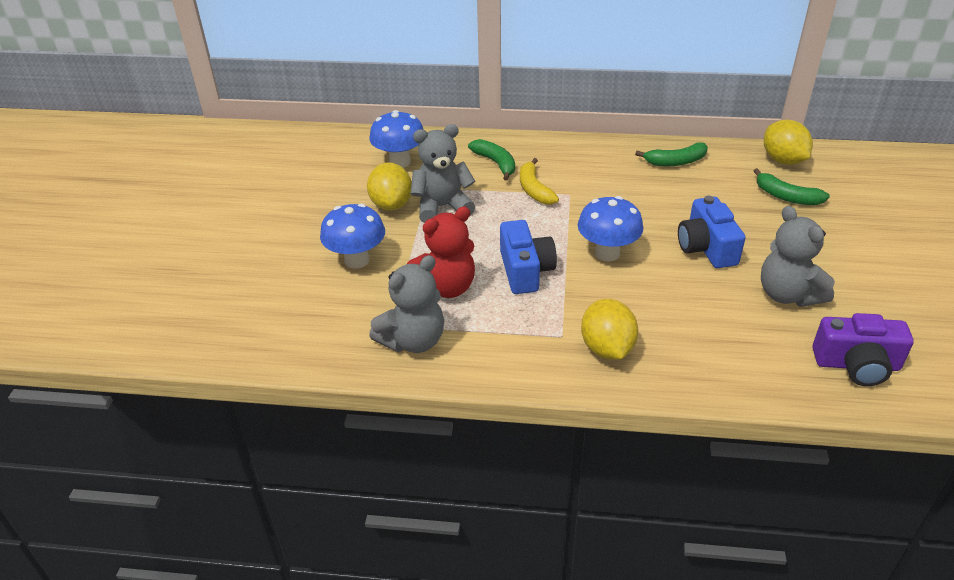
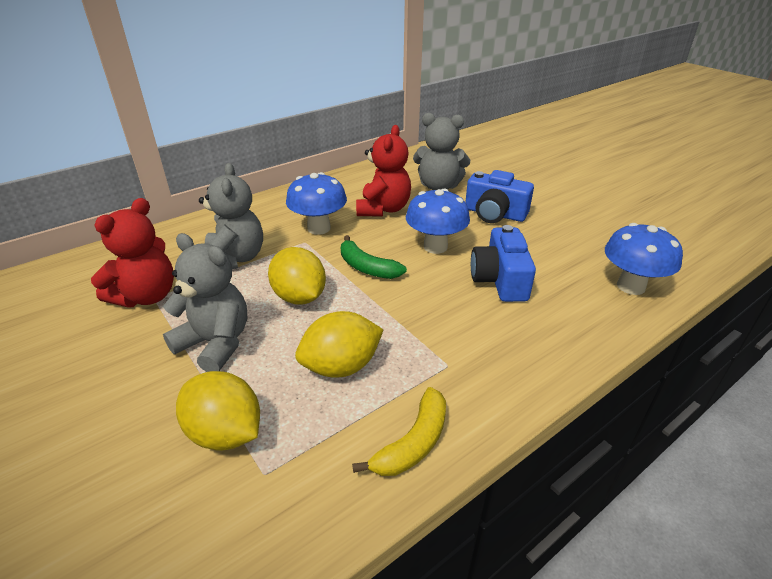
green banana: 3 -> 1
purple camera: 1 -> 0
red teddy bear: 1 -> 2

